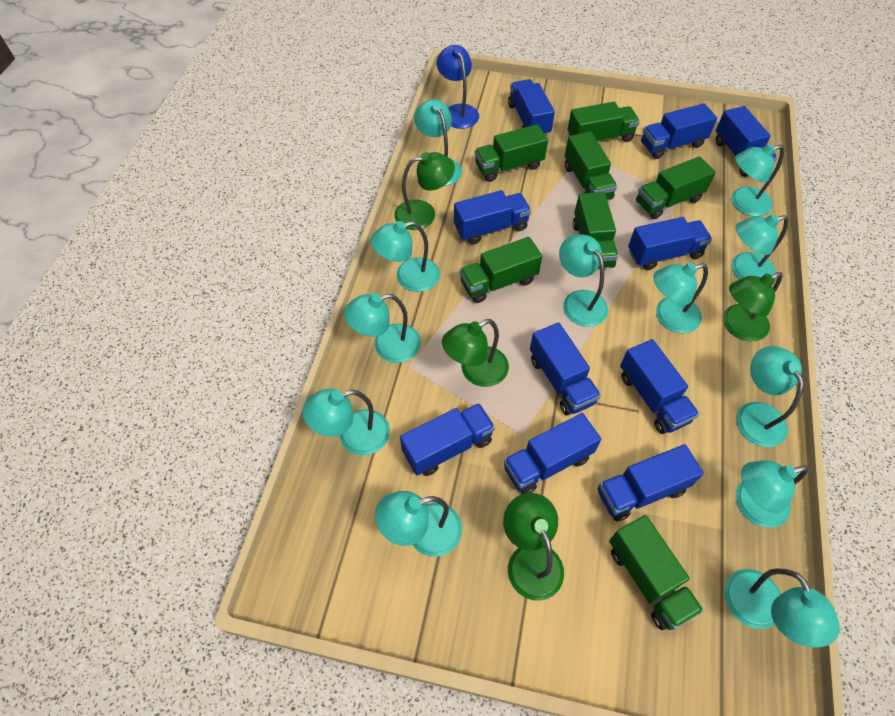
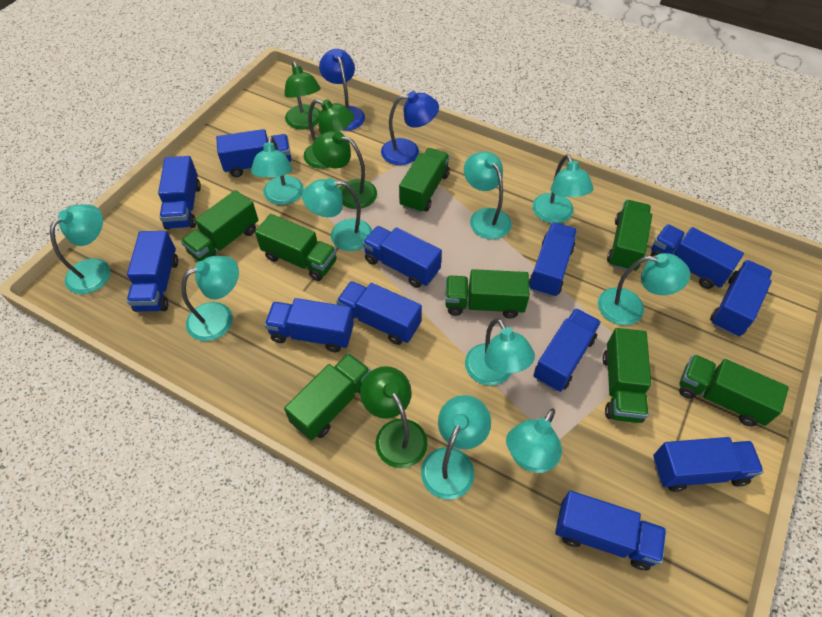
blue lamp: 1 -> 2
blue truck: 10 -> 12
green truck: 7 -> 8
turquoise lamp: 12 -> 10

